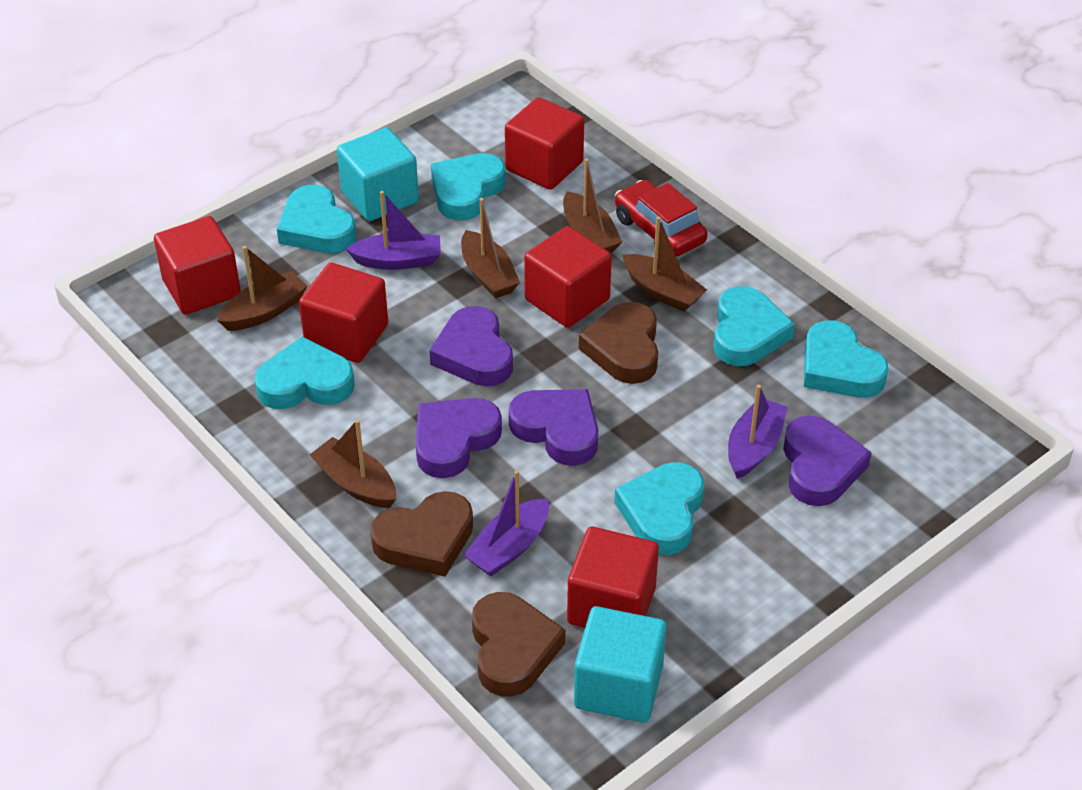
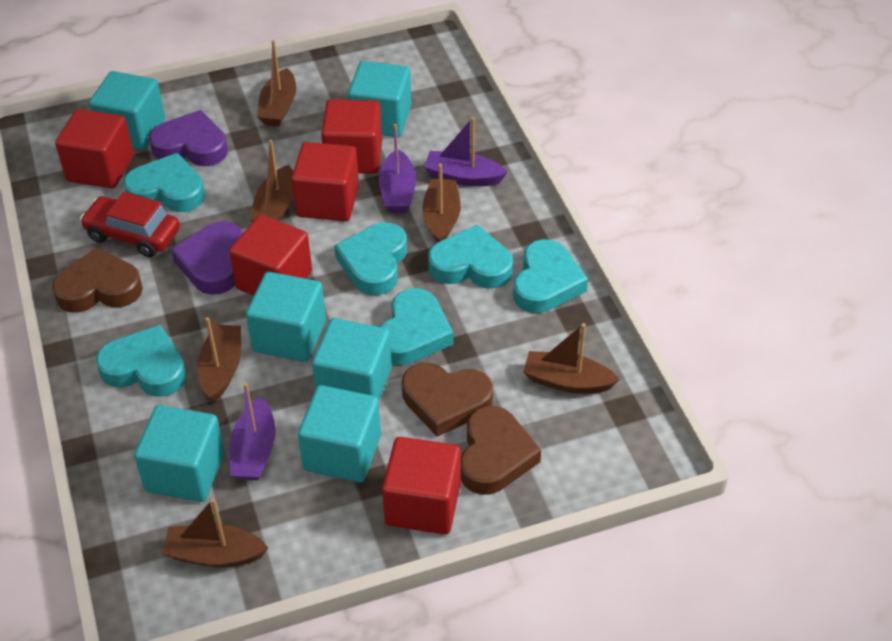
brown boat: 5 -> 6
purple heart: 4 -> 2
turquoise cube: 2 -> 6

